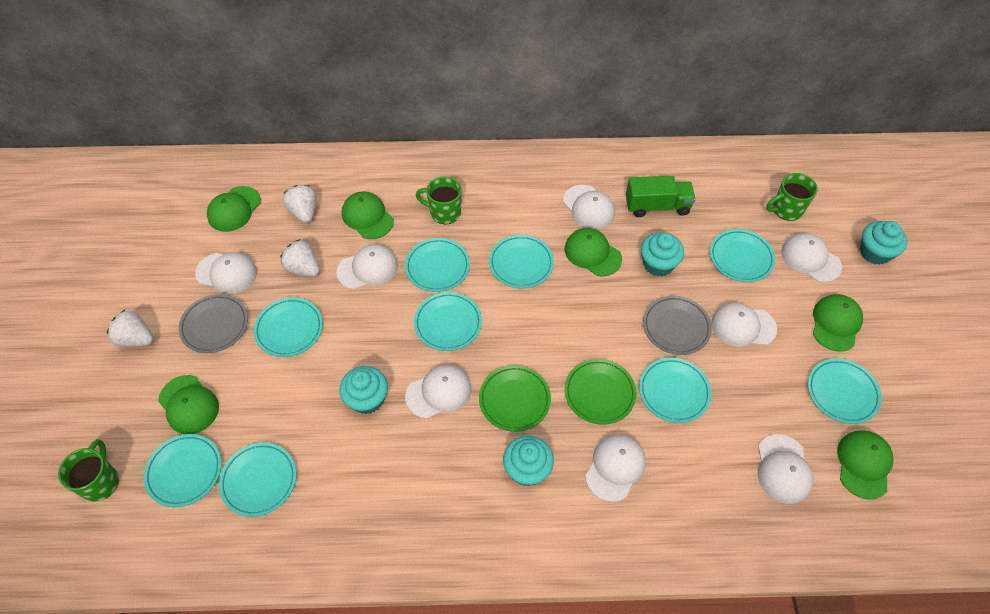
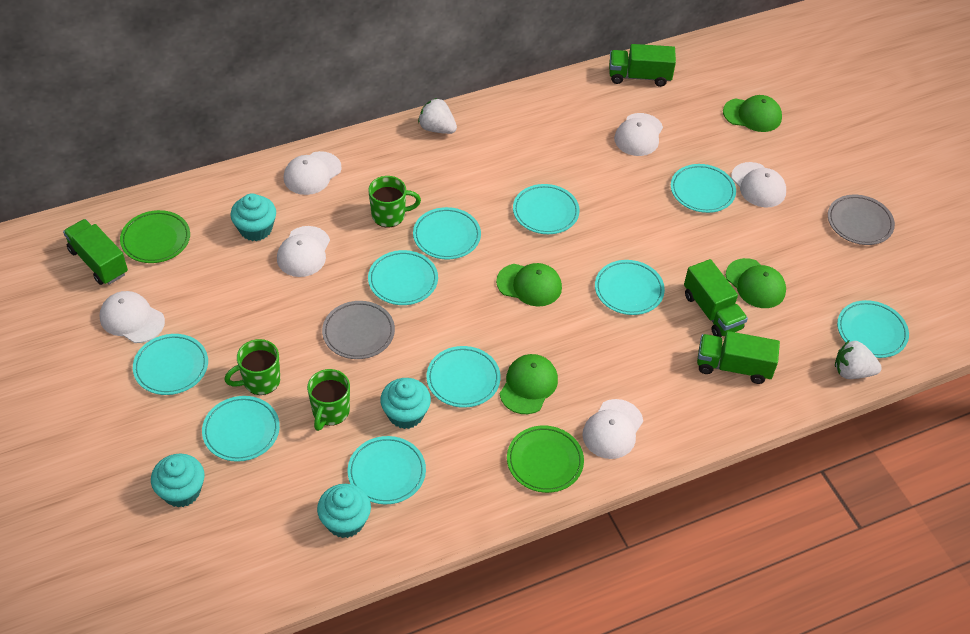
green cap: 6 -> 4
green truck: 1 -> 4
turquoise plate: 9 -> 10
white cap: 8 -> 6
white strawberry: 3 -> 2

